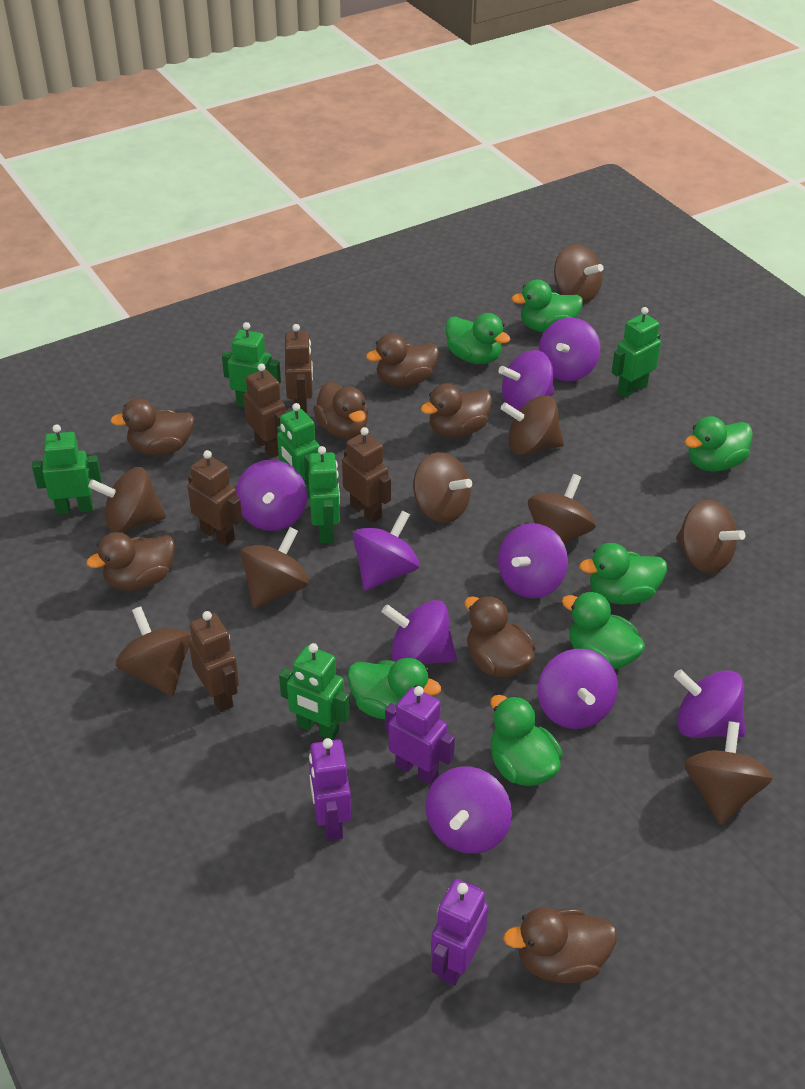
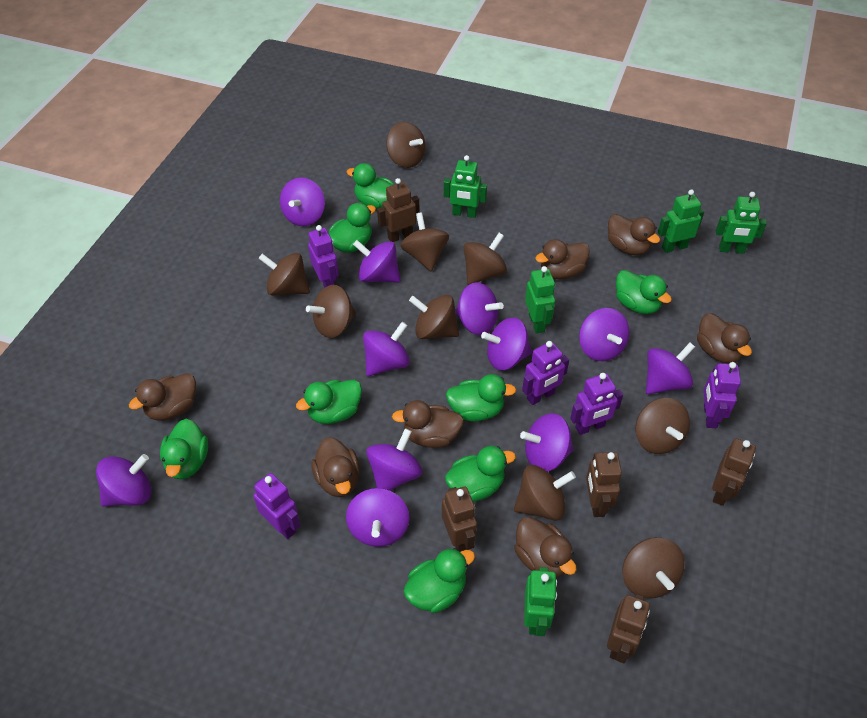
green duck: 7 -> 8
green robot: 6 -> 5
purple robot: 3 -> 5
purple spinning top: 9 -> 11

